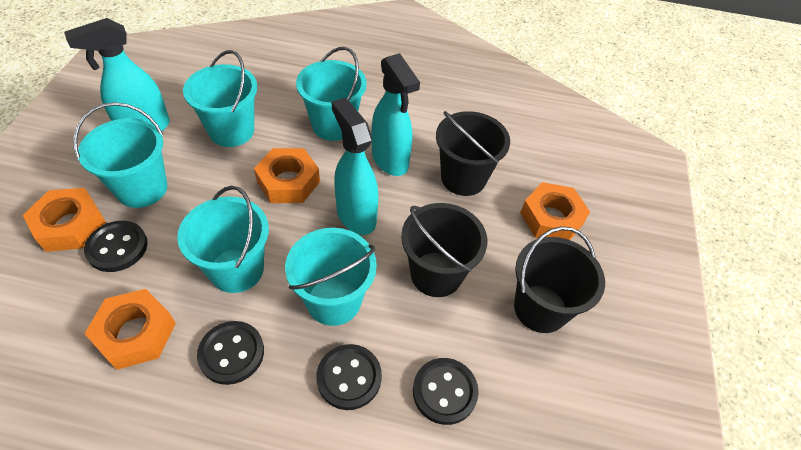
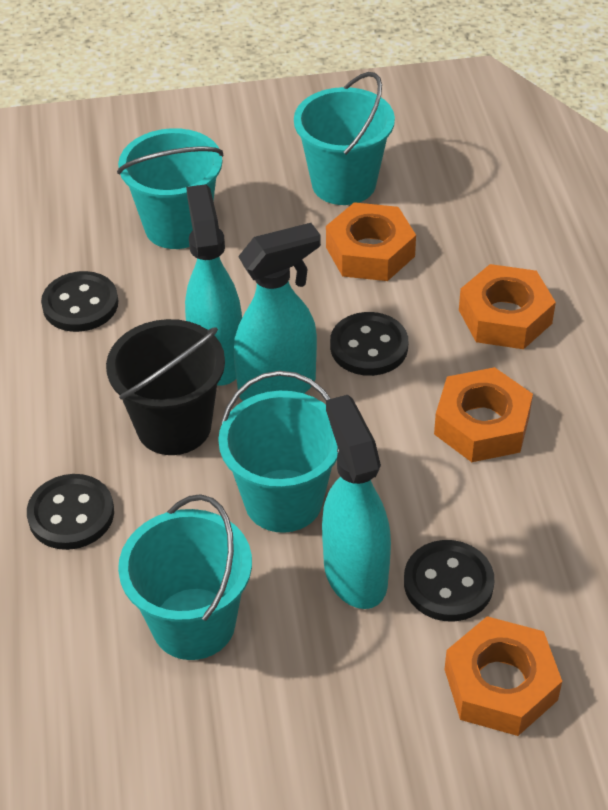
black bucket: 3 -> 1
turquoise bucket: 5 -> 4

